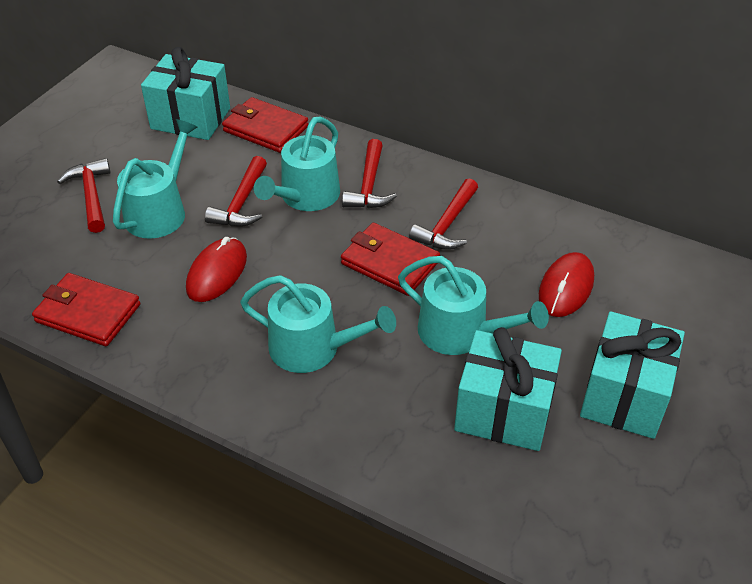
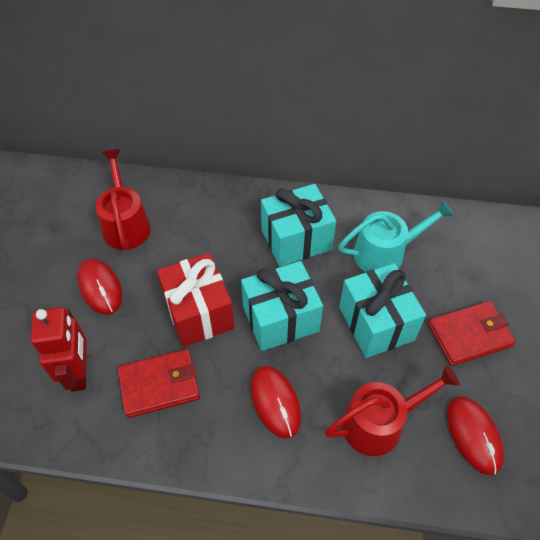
red gift: 0 -> 1
red hammer: 4 -> 0
red mouse: 2 -> 3
red robot: 0 -> 1
red wallet: 3 -> 2
red watering can: 0 -> 2
turquoise watering can: 4 -> 1

